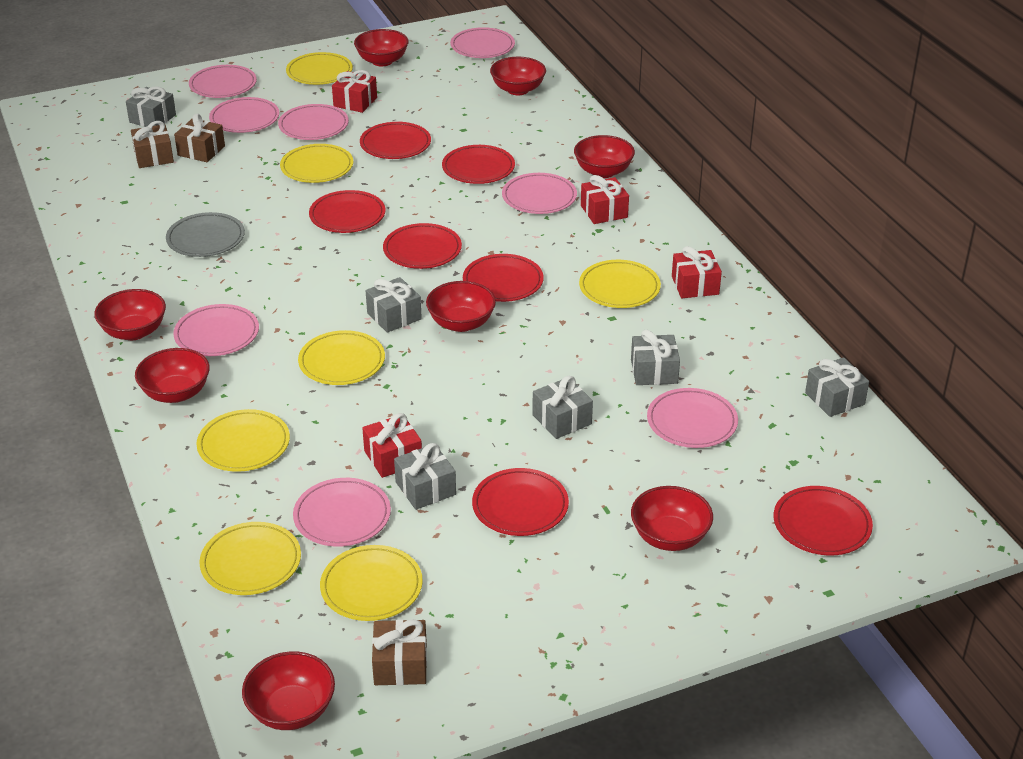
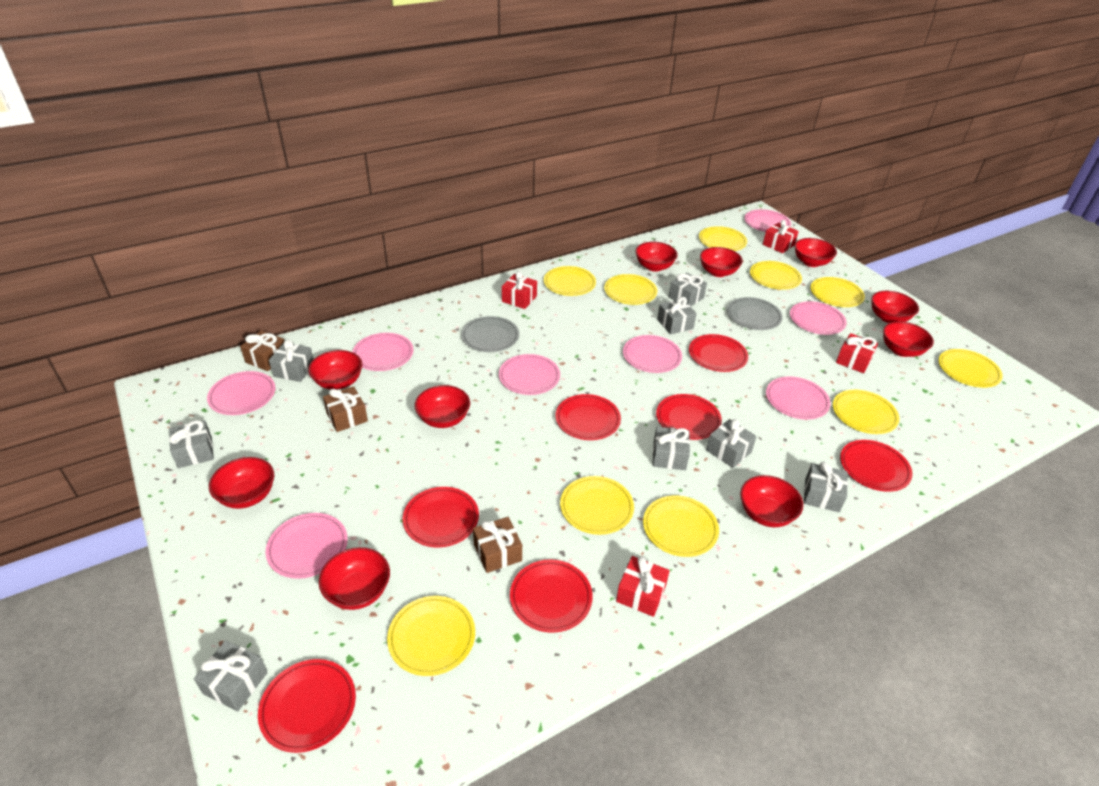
grey gift: 6 -> 8
grey plate: 1 -> 2
red bowl: 8 -> 10
yellow plate: 7 -> 10

